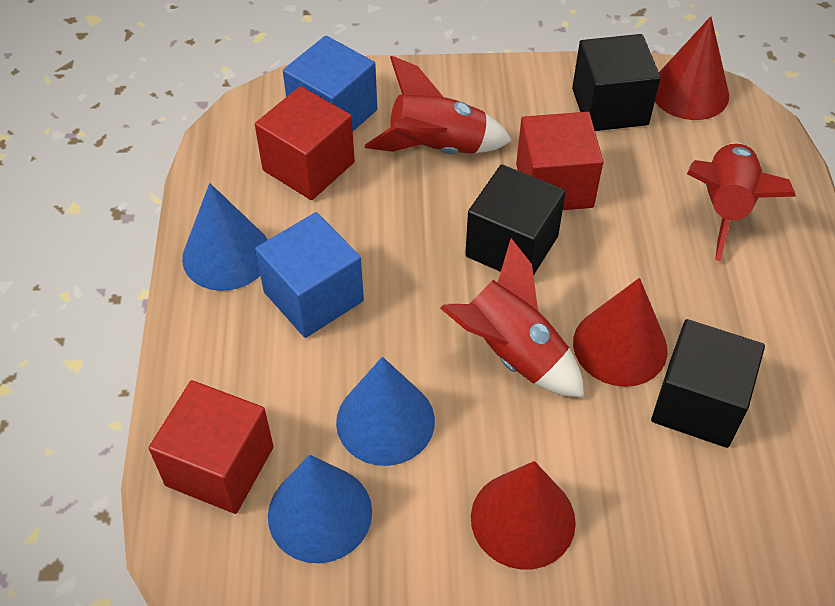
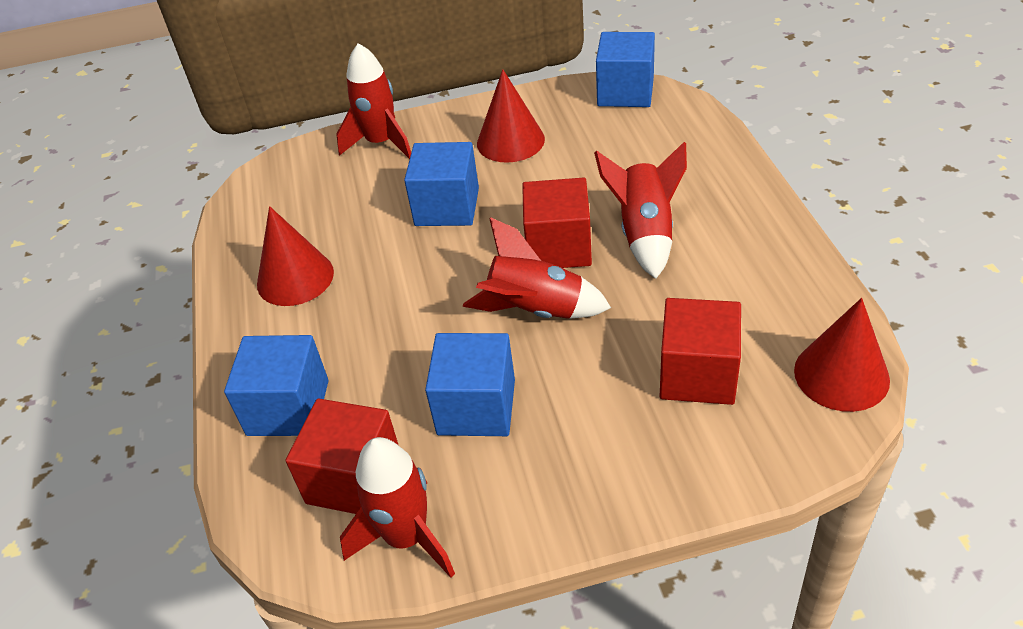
black cube: 3 -> 0
blue cone: 3 -> 0
blue cube: 2 -> 4
red rocket: 3 -> 4

